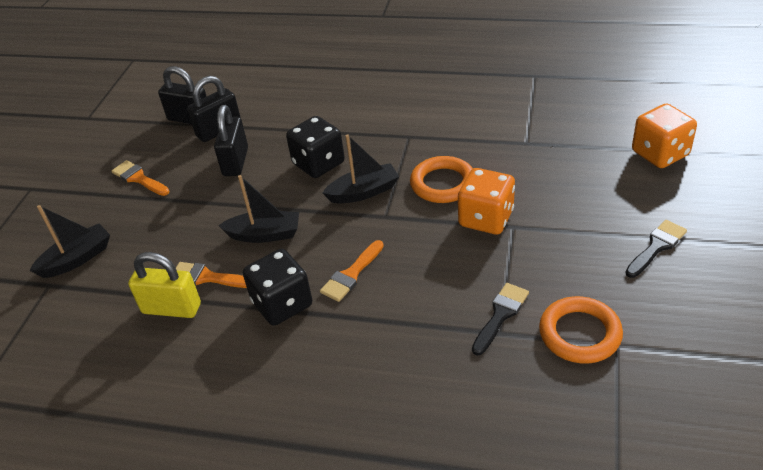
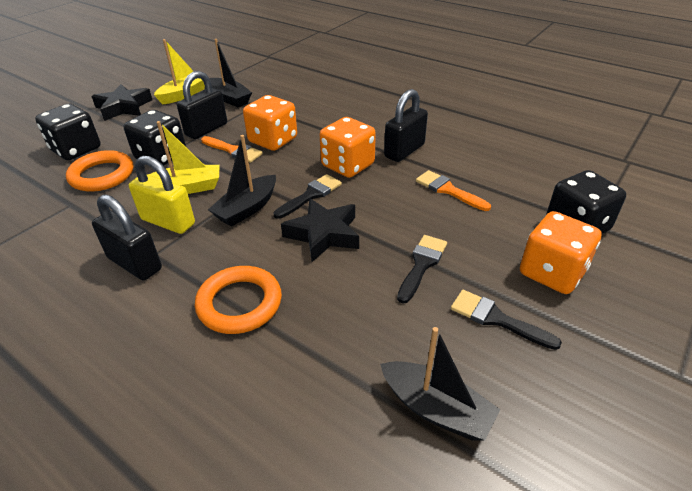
black brush: 2 -> 3
black dice: 2 -> 3
black star: 0 -> 2
orange brush: 3 -> 2
orange dice: 2 -> 3
yellow boat: 0 -> 2

